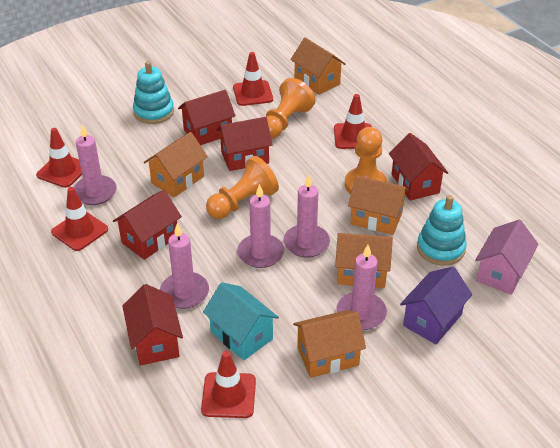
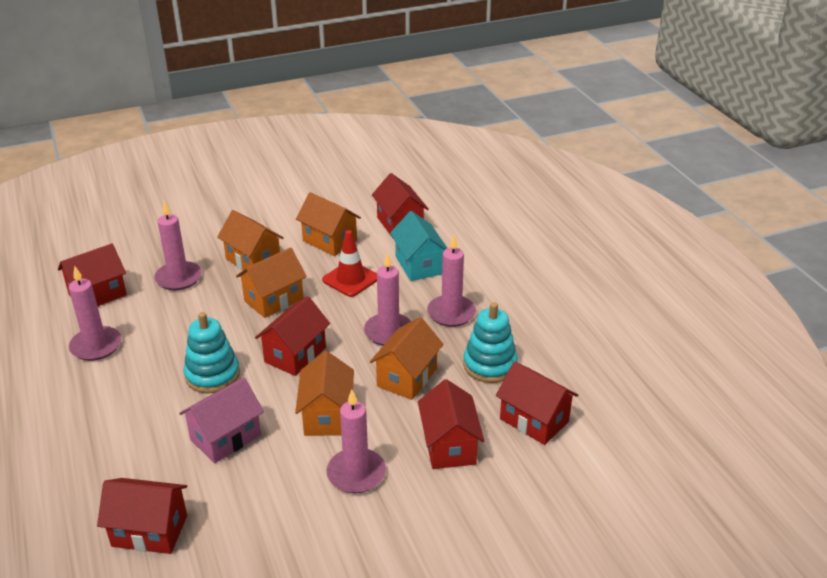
orange pawn: 3 -> 0
purple house: 1 -> 0
red house: 5 -> 6
red traffic cone: 5 -> 1

